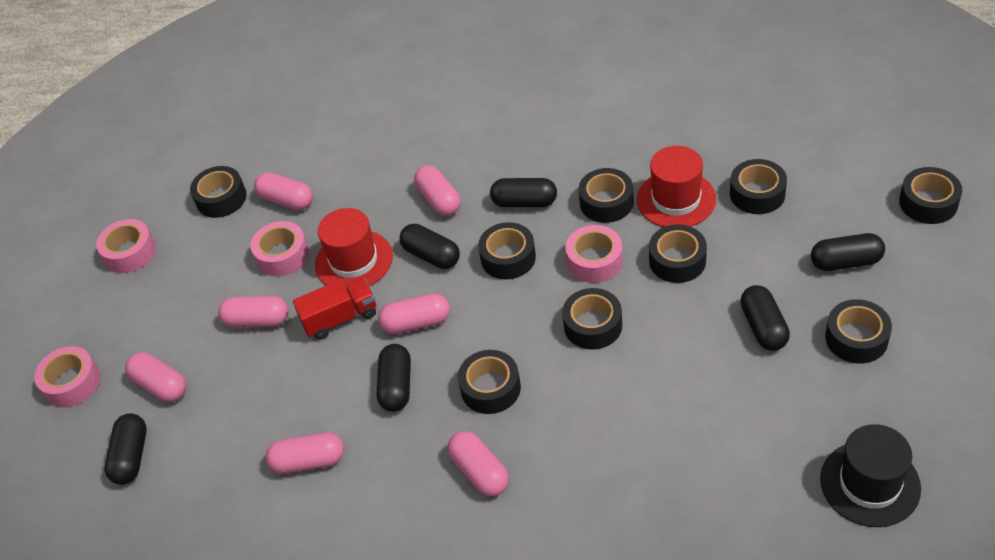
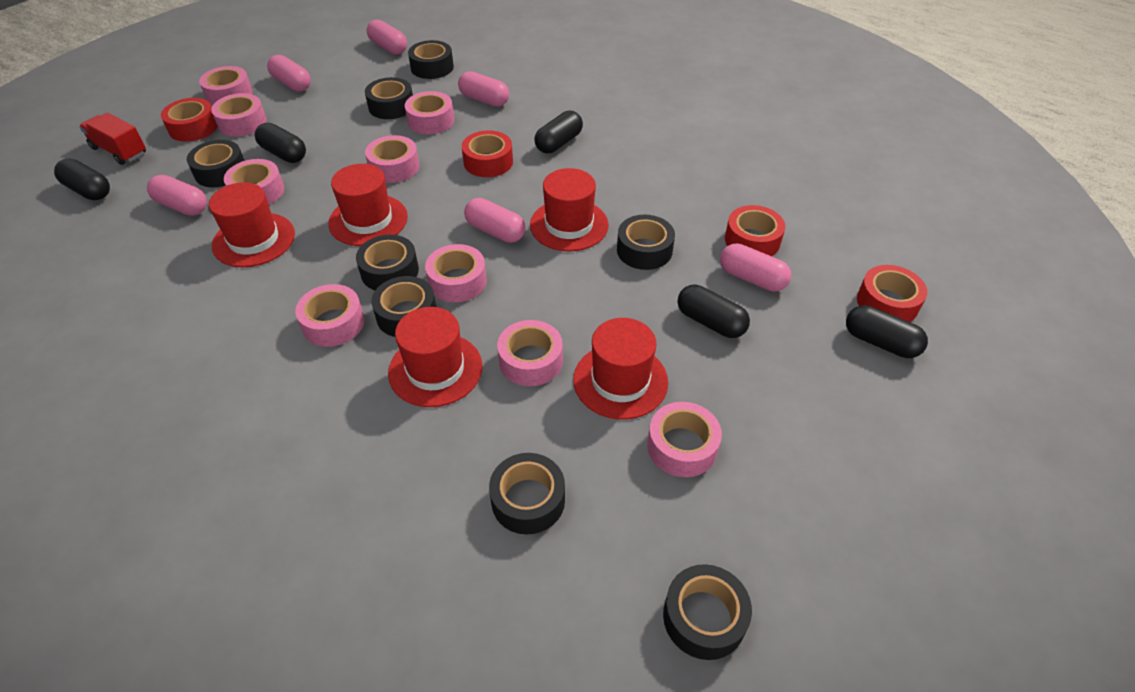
black capsule: 6 -> 5
black hat: 1 -> 0
black tape: 9 -> 8
pink capsule: 7 -> 6
pink tape: 4 -> 9
red hat: 2 -> 5
red tape: 0 -> 4

